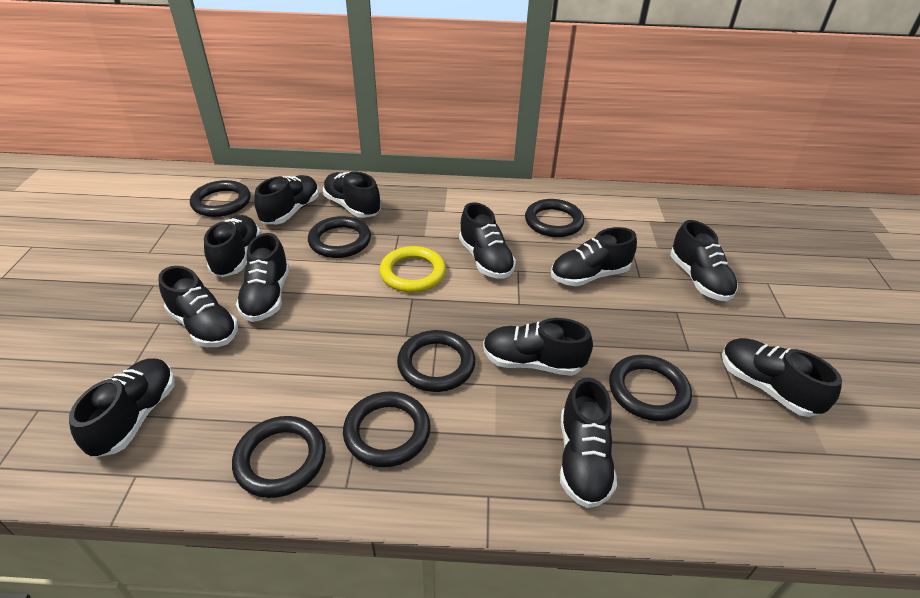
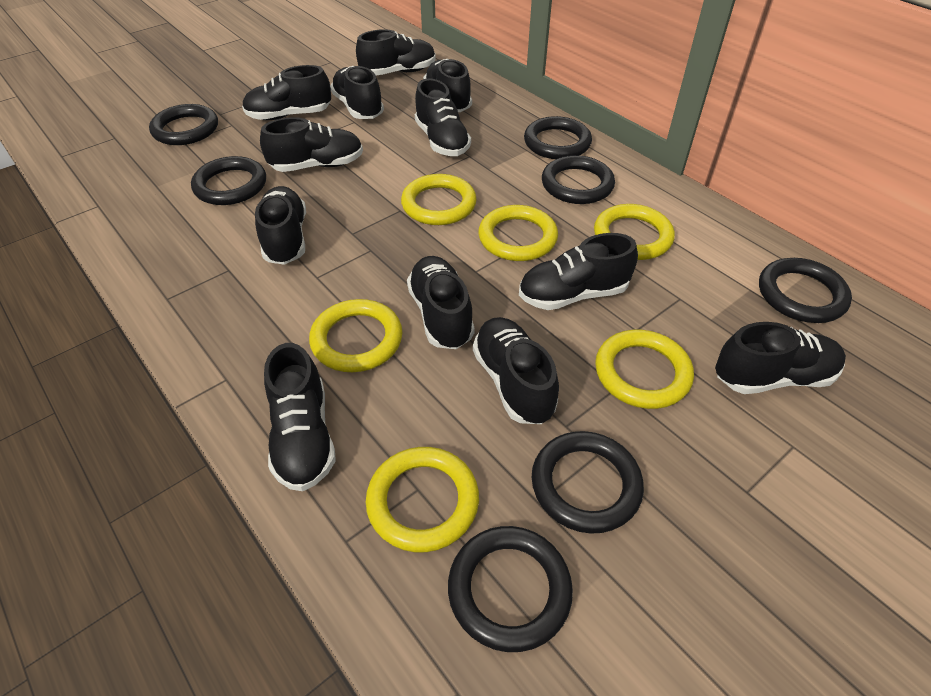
yellow ring: 1 -> 6

